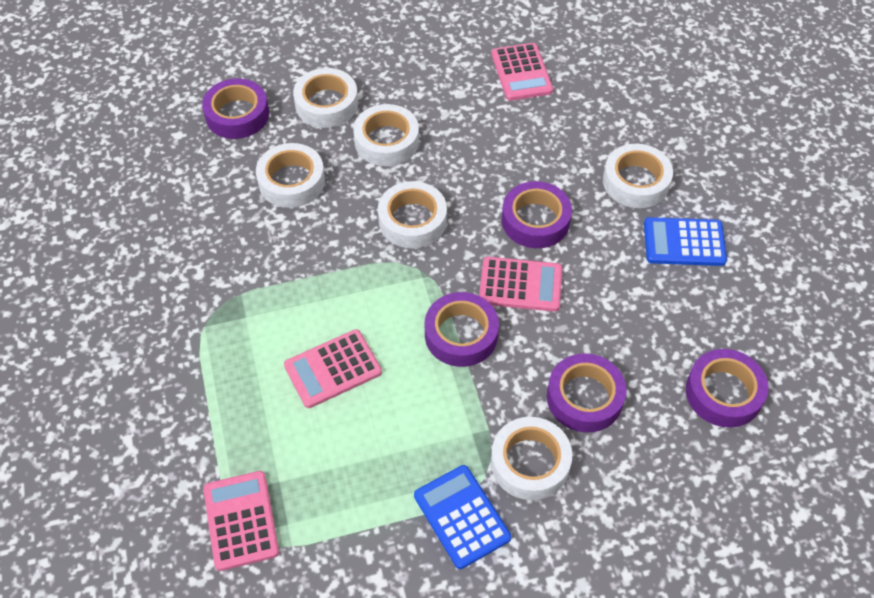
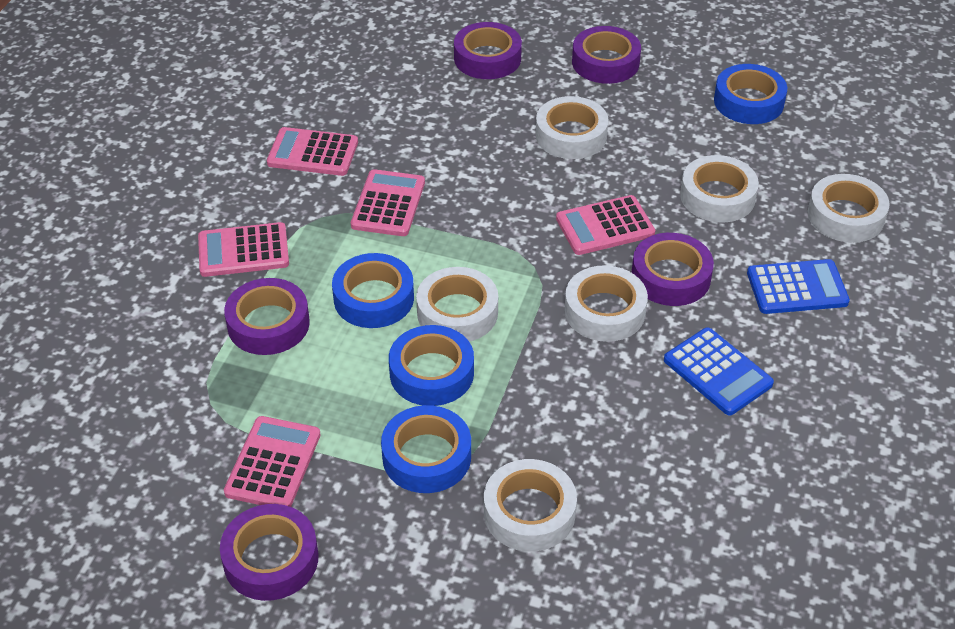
blue tape: 0 -> 4
pink calculator: 4 -> 5

